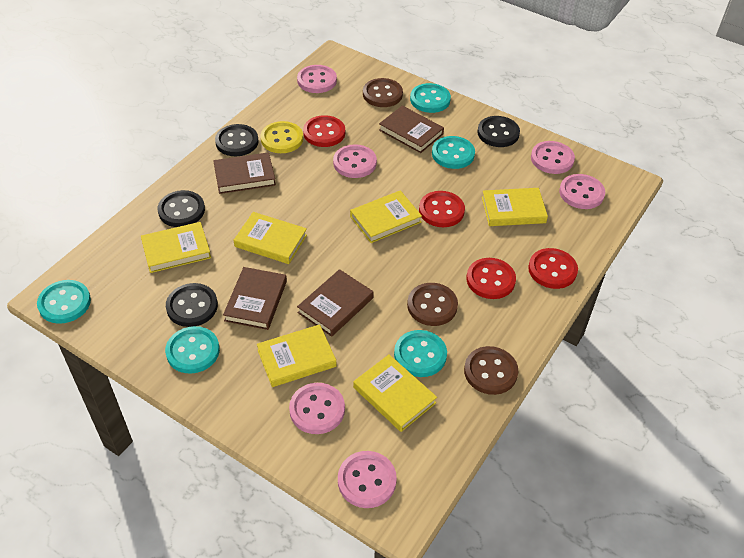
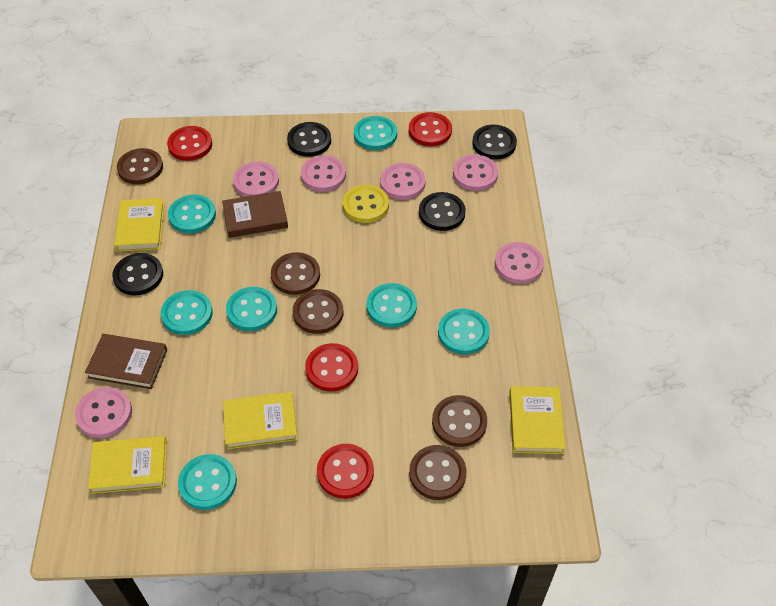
brown book: 4 -> 2
brown button: 3 -> 5
turquoise button: 5 -> 7
yellow book: 6 -> 4

